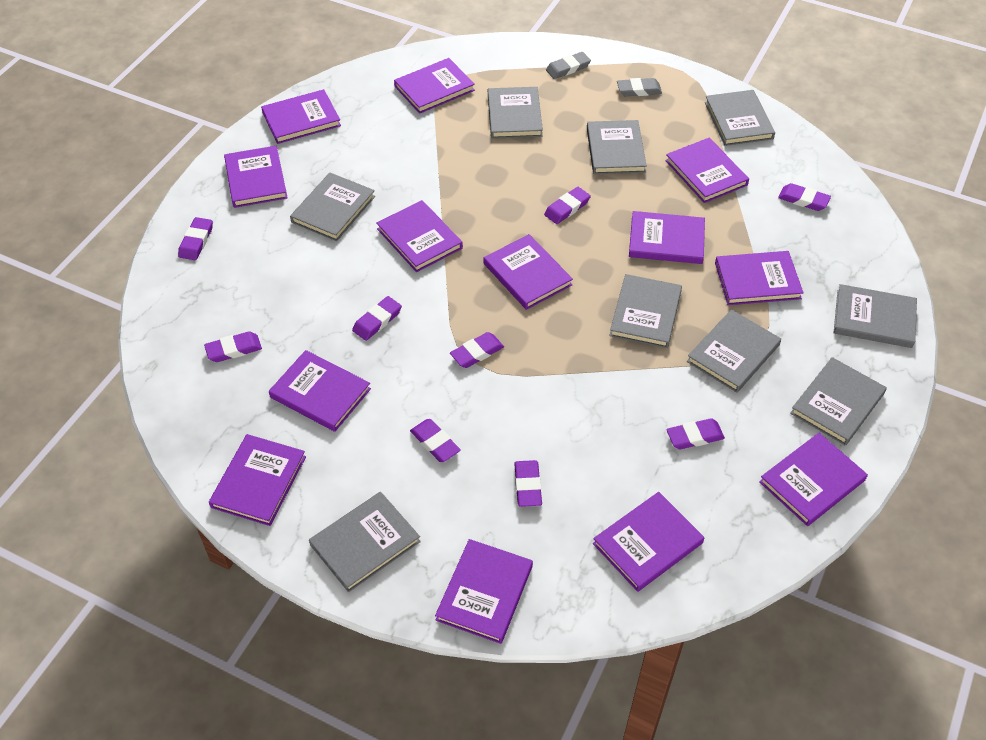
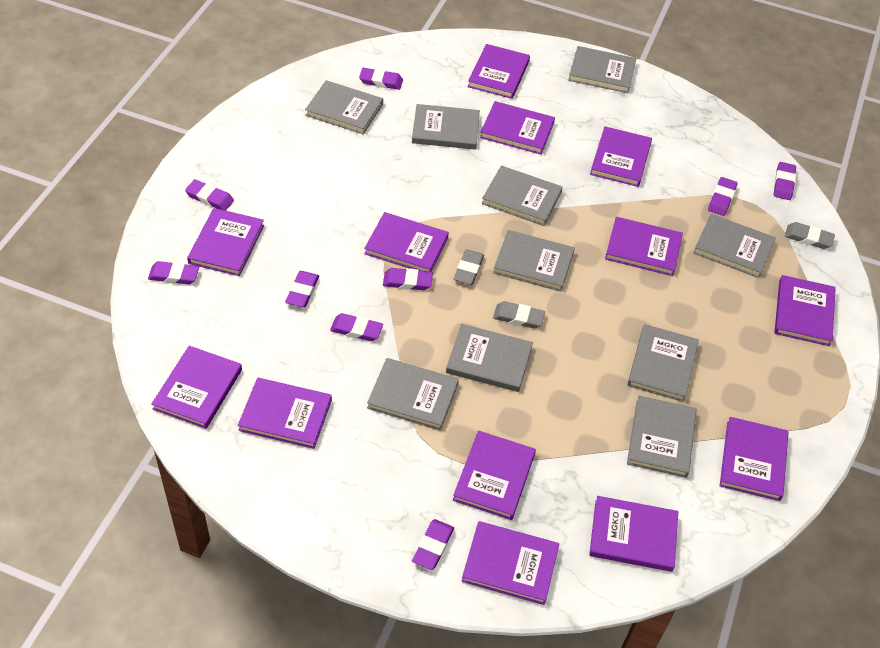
grey book: 9 -> 10
grey eraser: 2 -> 3

